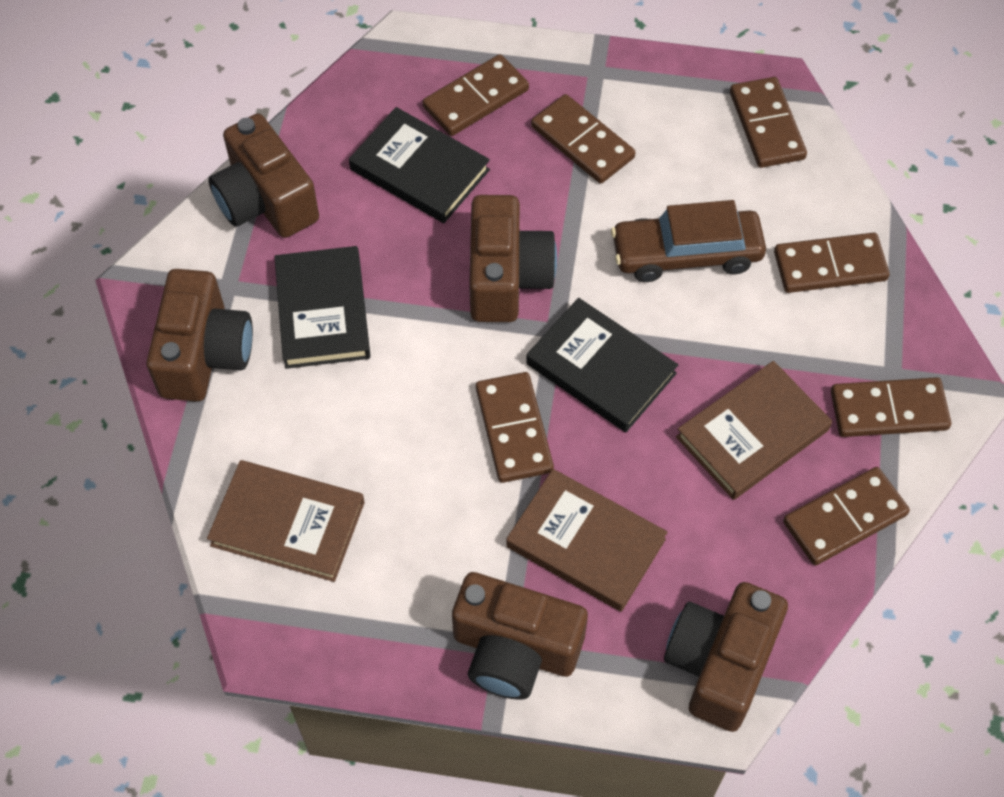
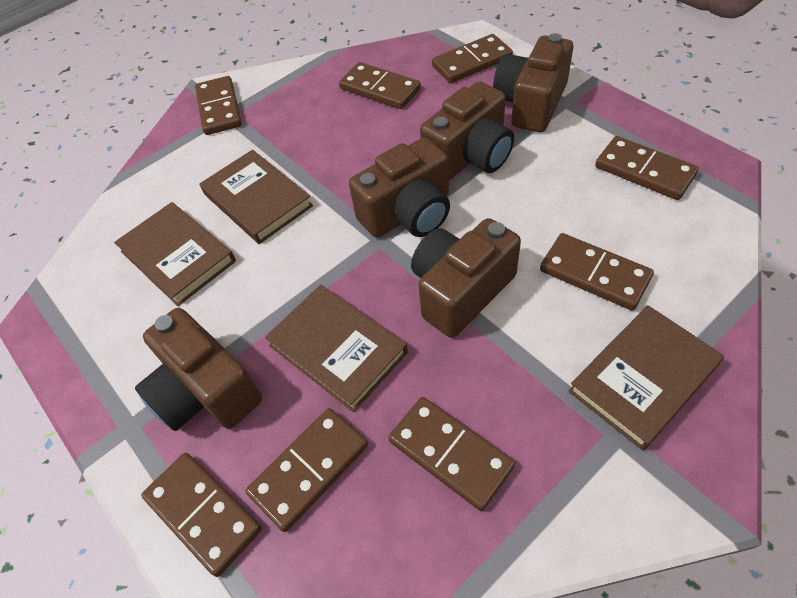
black book: 3 -> 0
brown book: 3 -> 4
brown car: 1 -> 0
brown domino: 7 -> 8

